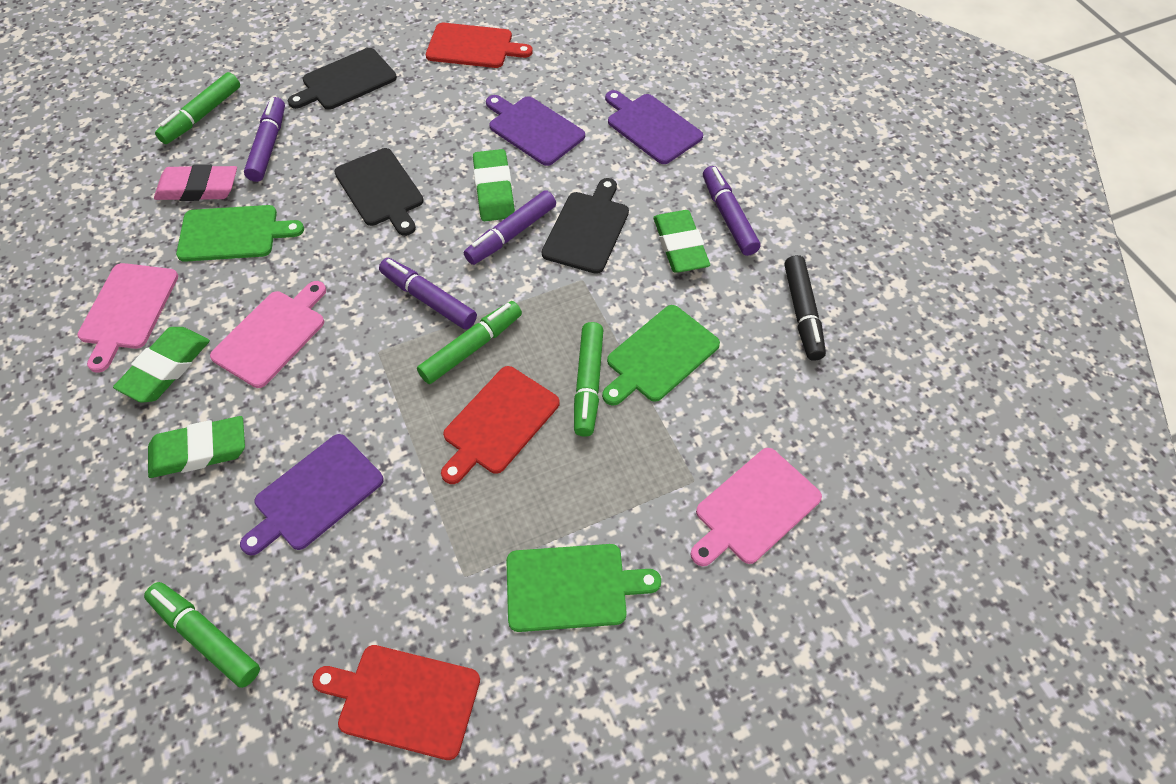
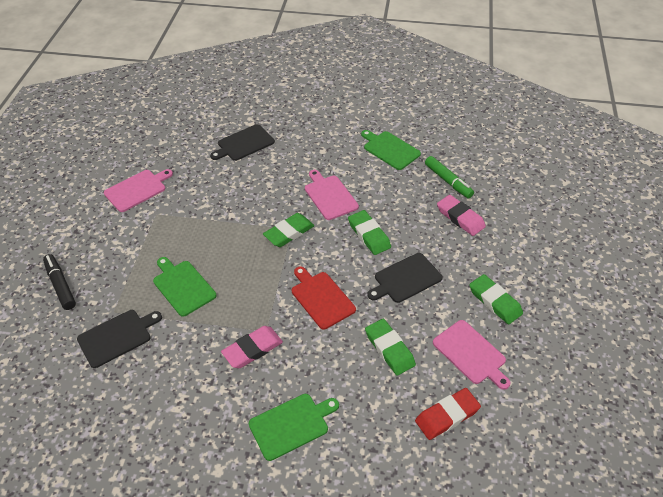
green marker: 4 -> 1
pink eraser: 1 -> 2
purple cutting board: 3 -> 0
purple marker: 4 -> 0
red cutting board: 3 -> 1
red eraser: 0 -> 1

